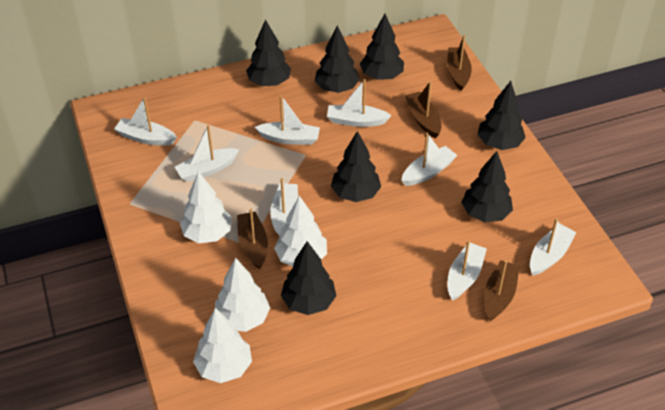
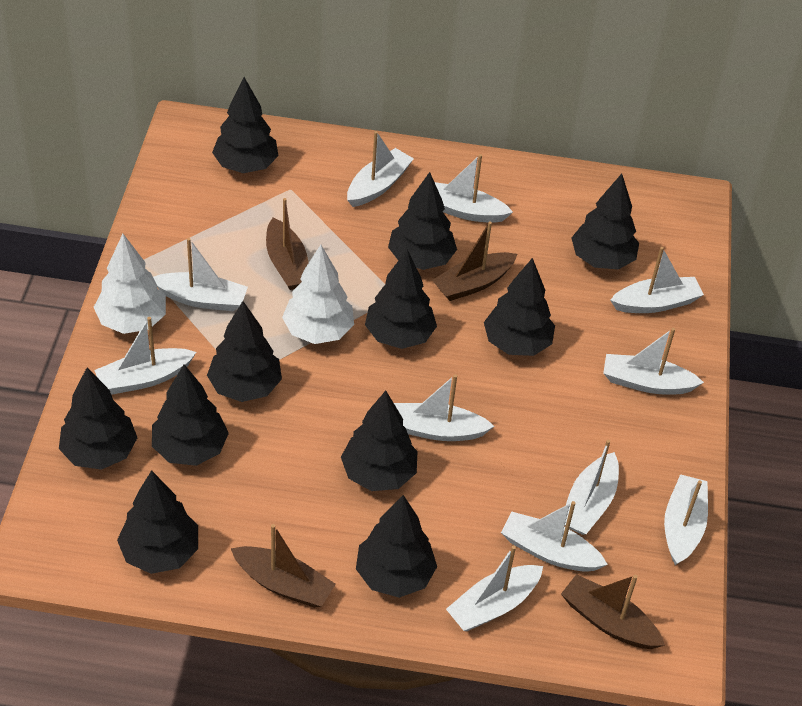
black tree: 7 -> 11
white boat: 8 -> 11
white tree: 4 -> 2

